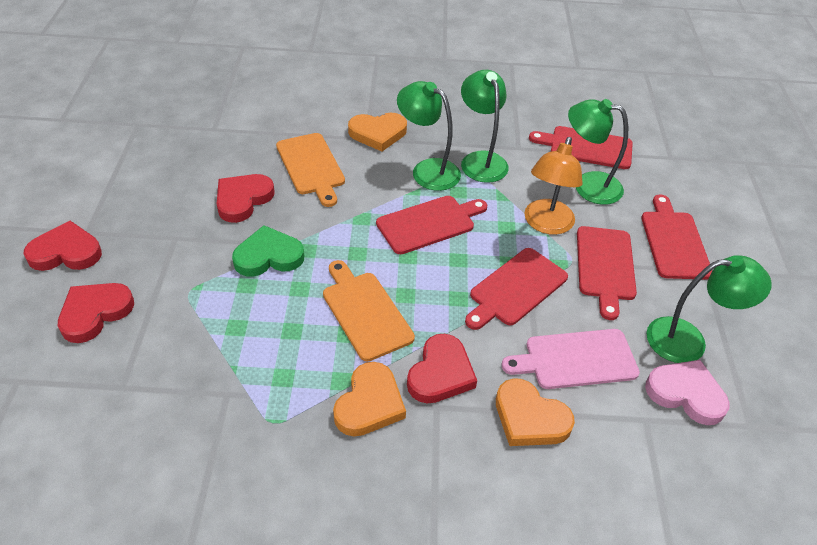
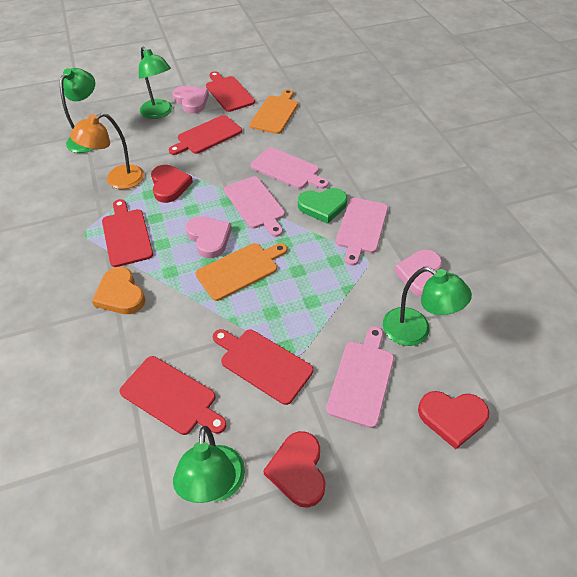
orange heart: 3 -> 1
pink cutting board: 1 -> 4
pink heart: 1 -> 3
red heart: 4 -> 3

